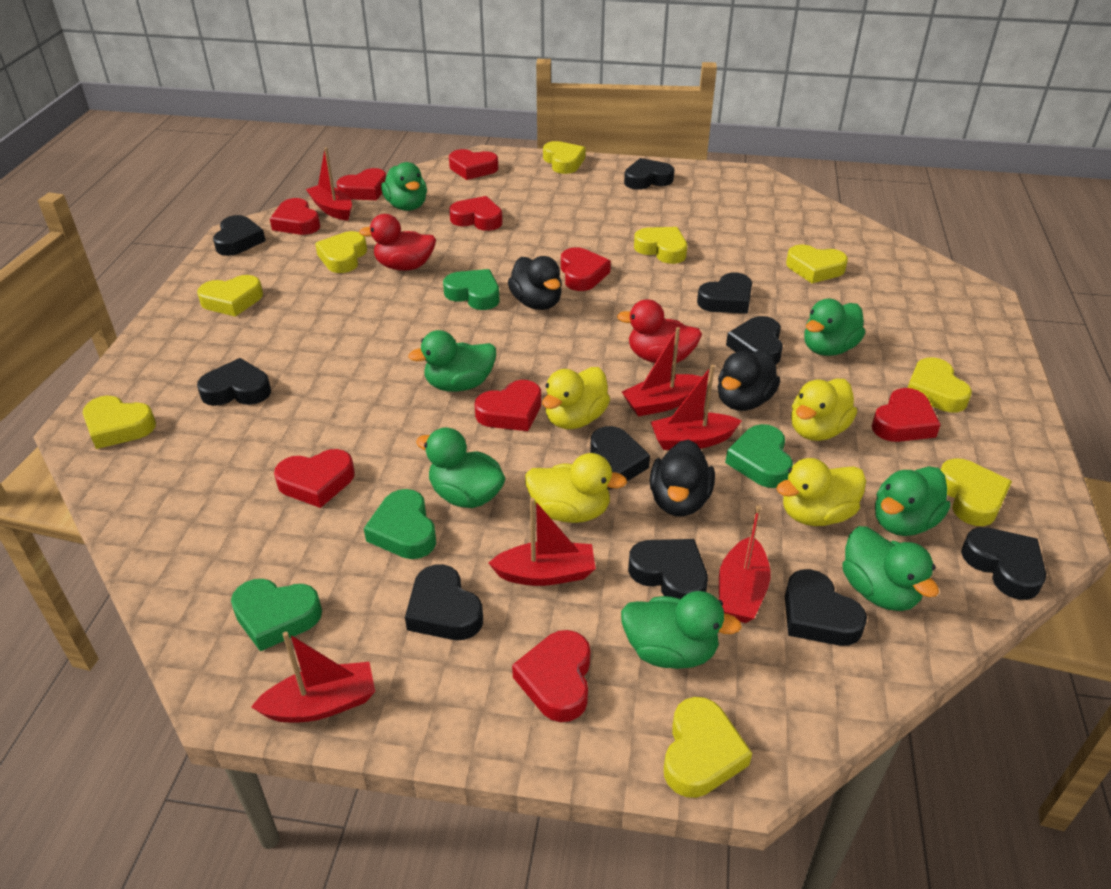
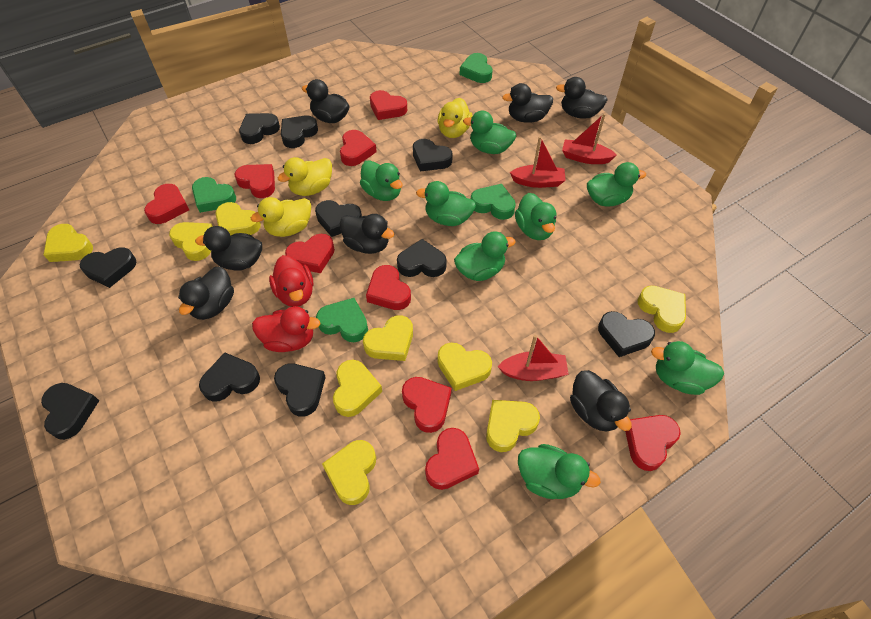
black duck: 3 -> 7
green duck: 7 -> 8
red boat: 6 -> 3
yellow duck: 4 -> 3

